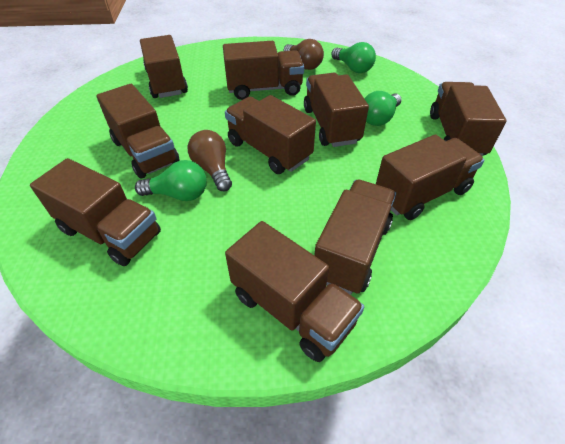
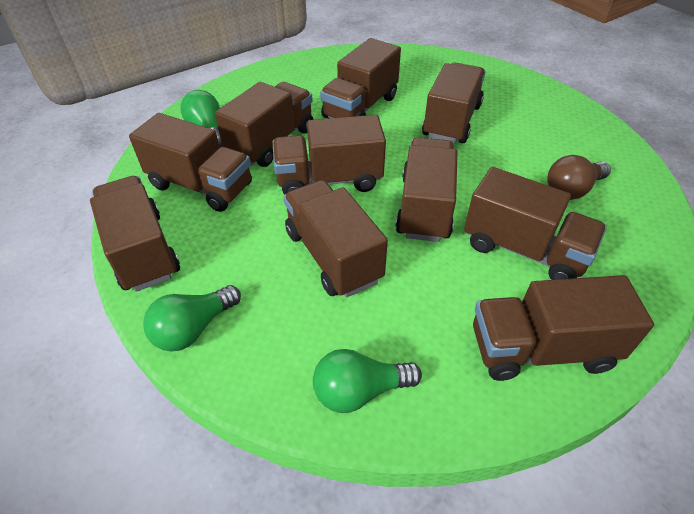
brown light bulb: 2 -> 1

